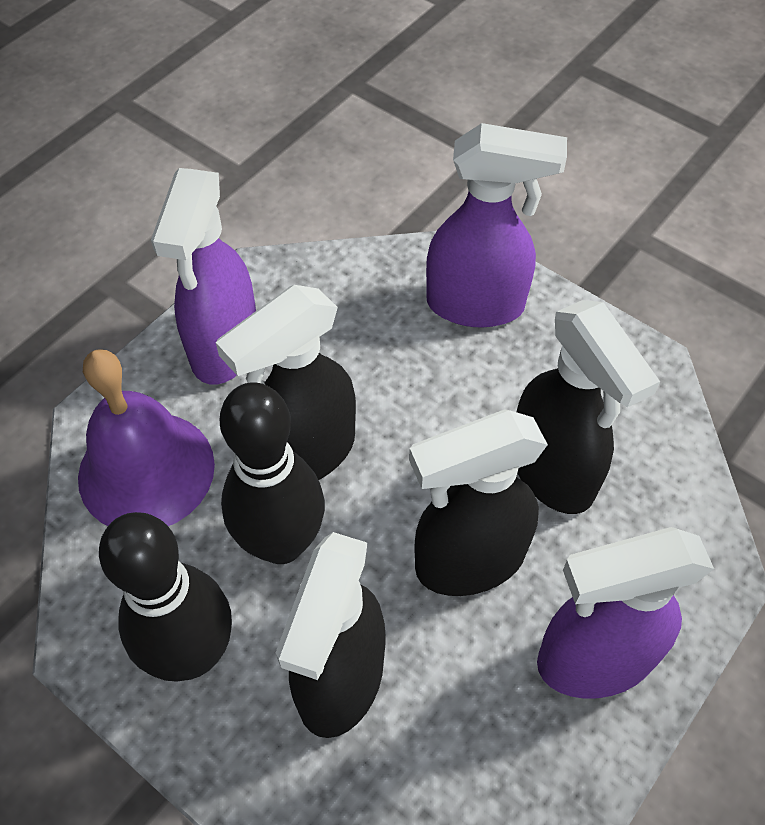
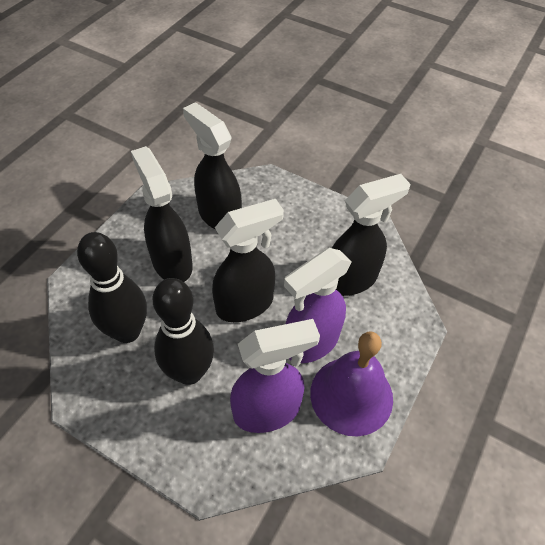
purple spray bottle: 3 -> 2

